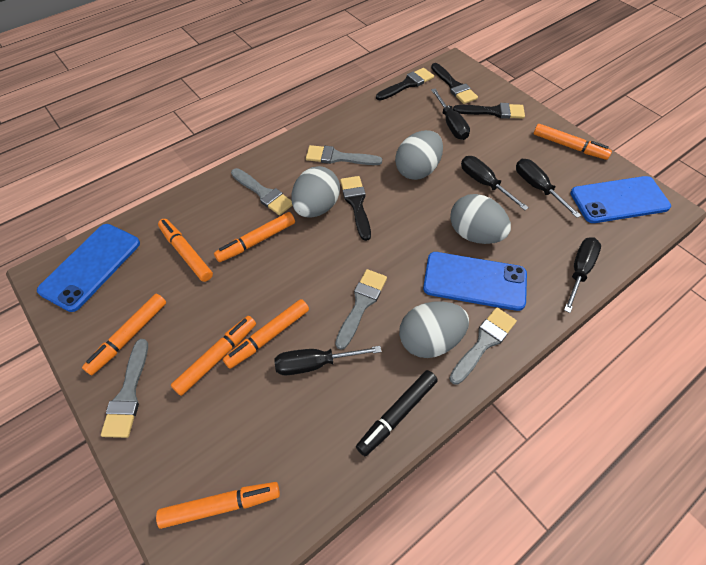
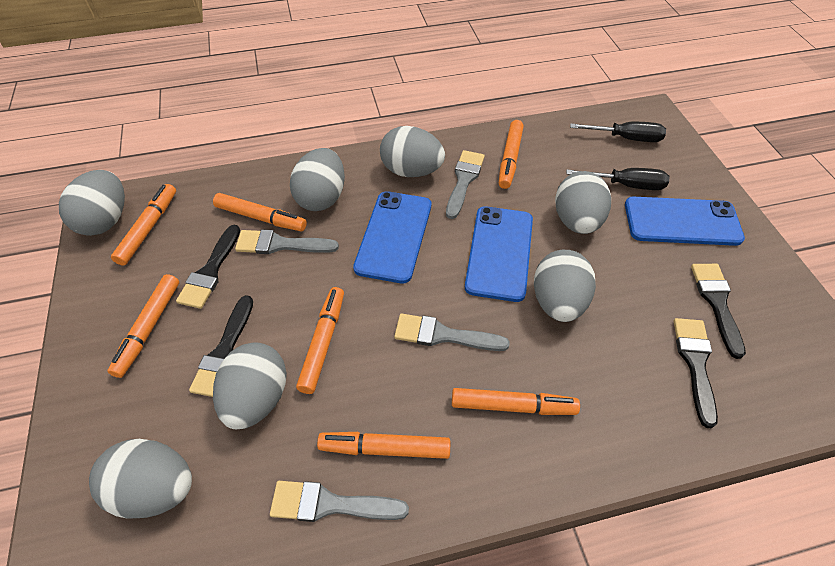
black marker: 1 -> 0
black screwdriver: 5 -> 2
grey brush: 5 -> 4
grey egg: 4 -> 7

